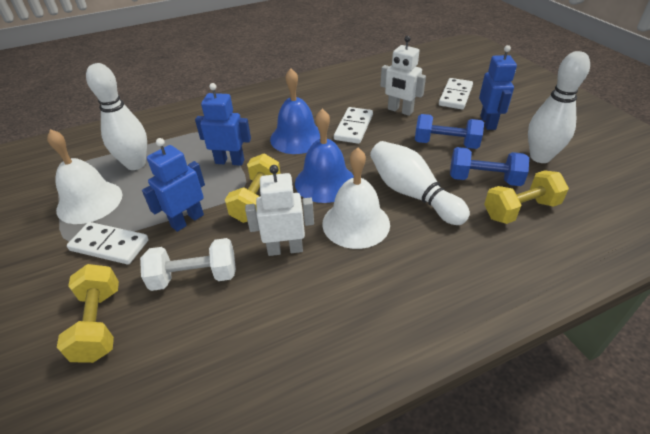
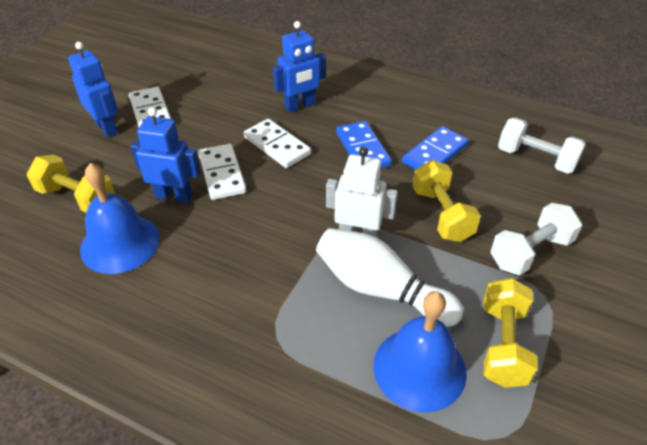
blue domino: 0 -> 2
blue dumbbell: 2 -> 0
white bell: 2 -> 0
white bowling pin: 3 -> 1
white dumbbell: 1 -> 2
white robot: 2 -> 1

